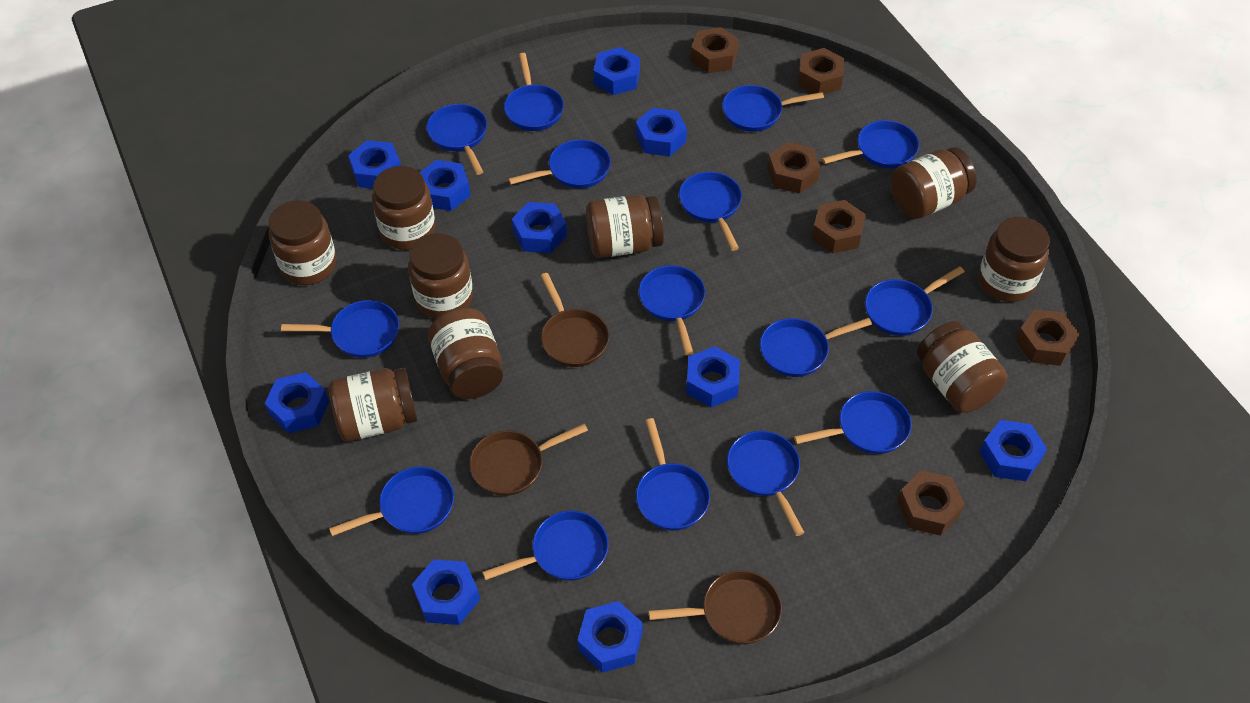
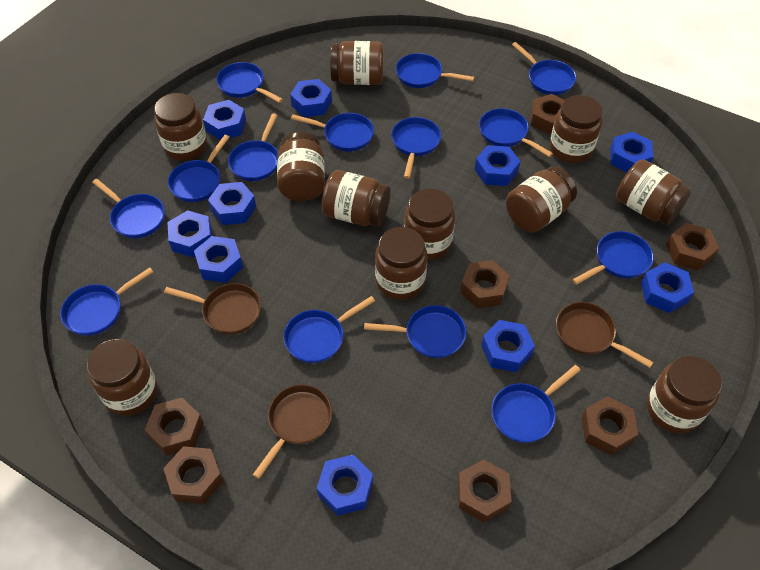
blue pan: 15 -> 14
brown jar: 9 -> 11
brown nut: 6 -> 7

